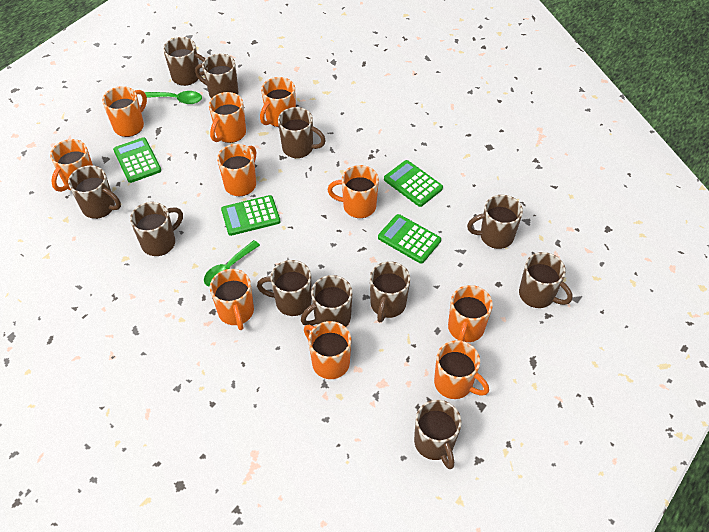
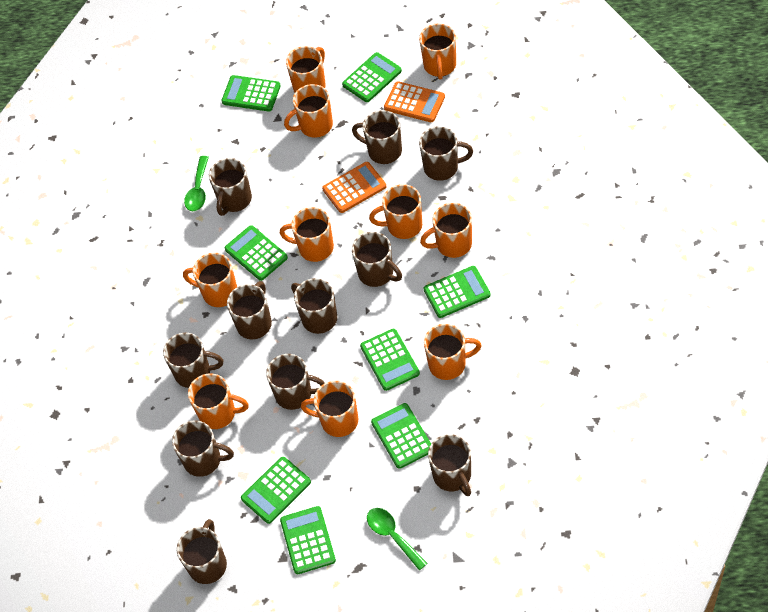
green calculator: 4 -> 8
orange calculator: 0 -> 2

